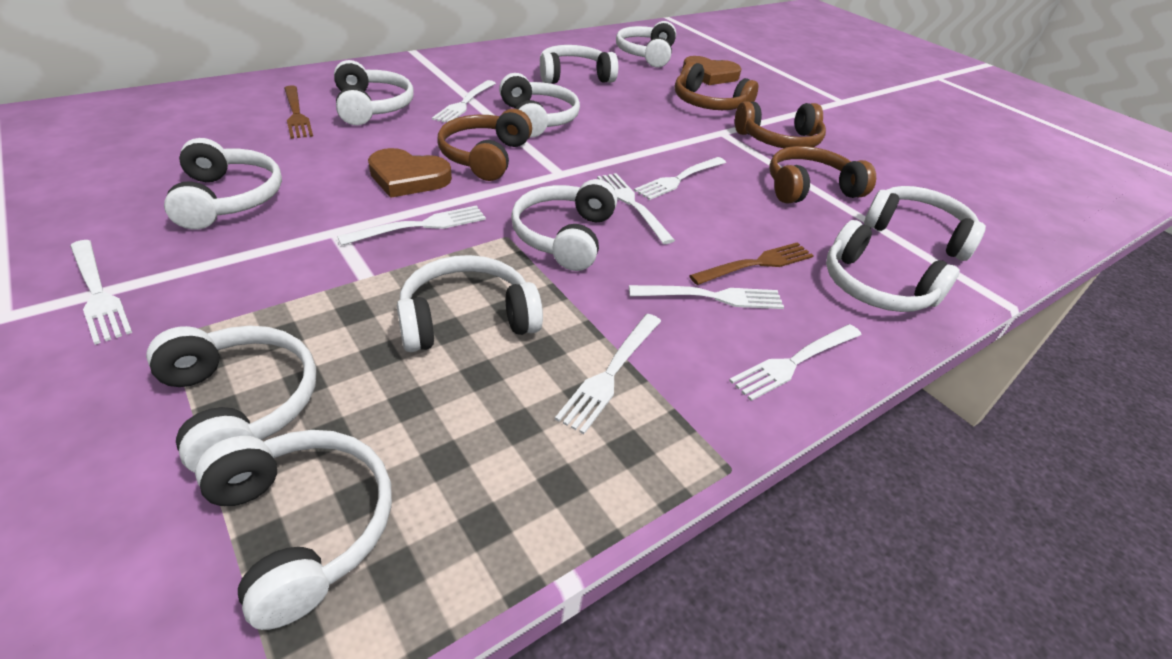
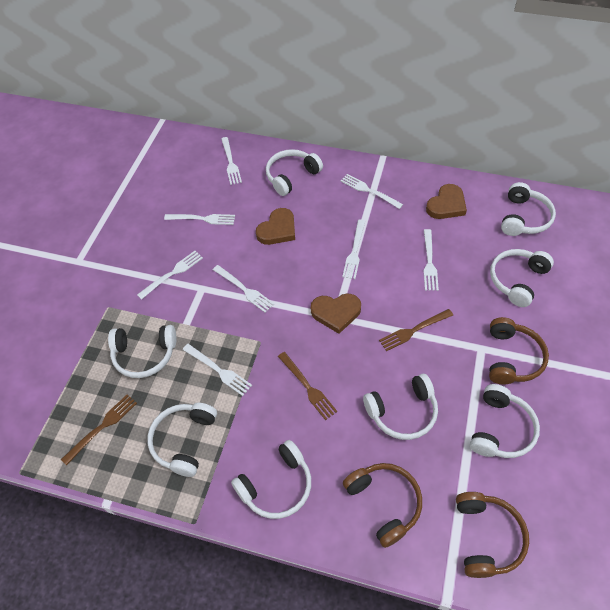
brown fork: 2 -> 3
brown headphones: 4 -> 3
brown heart: 2 -> 3
white headphones: 11 -> 8

